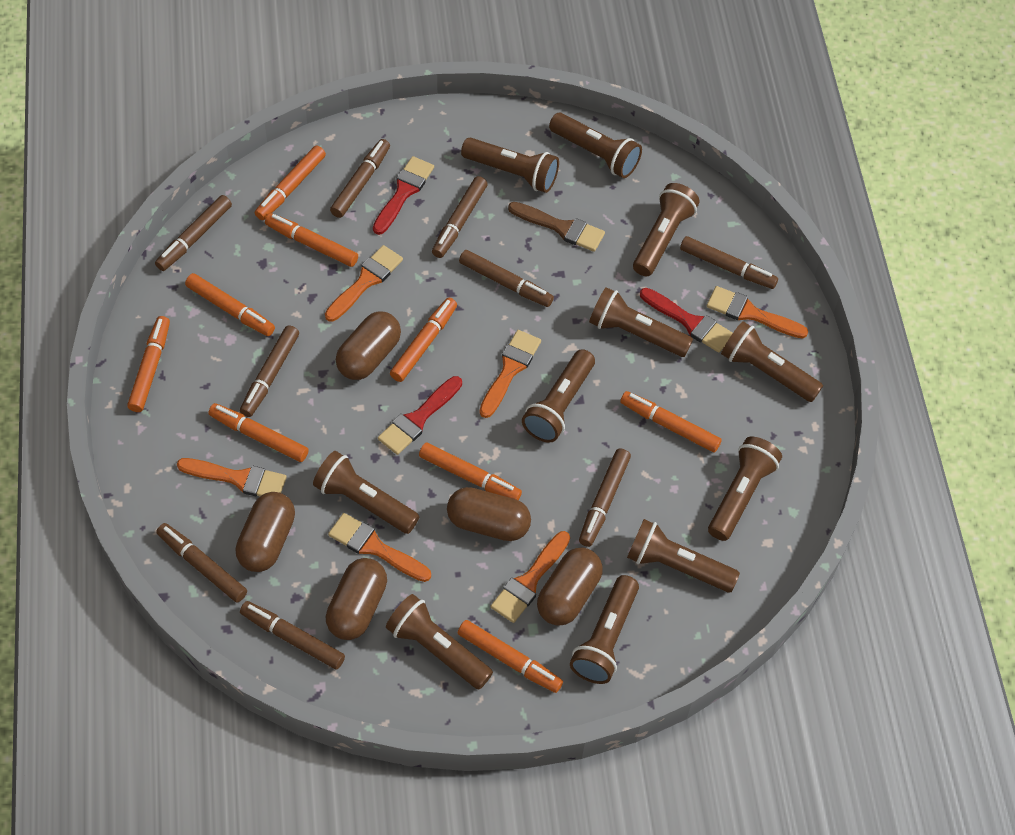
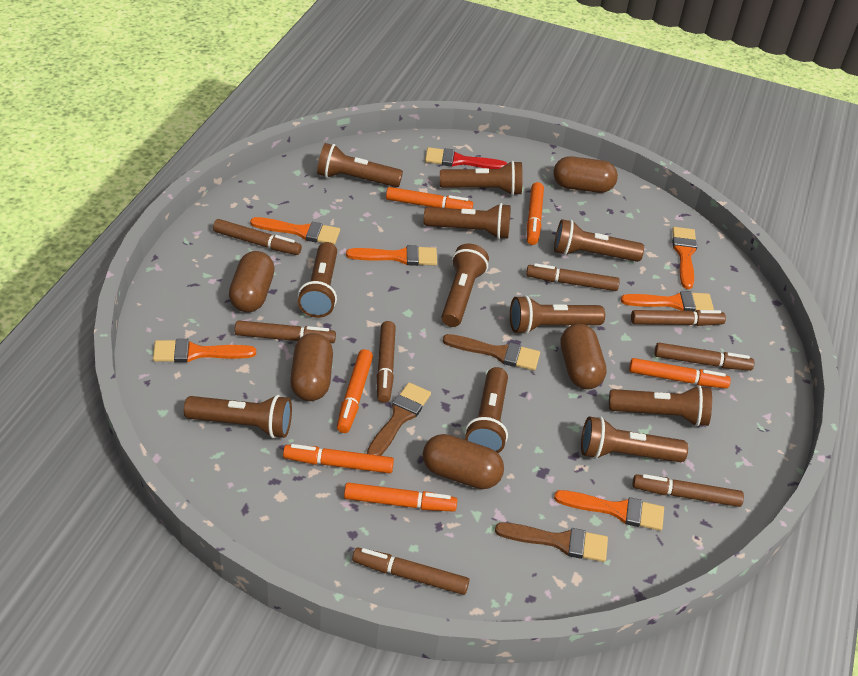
brown brush: 1 -> 3
brown marker: 9 -> 8
orange marker: 9 -> 6
red brush: 3 -> 1

